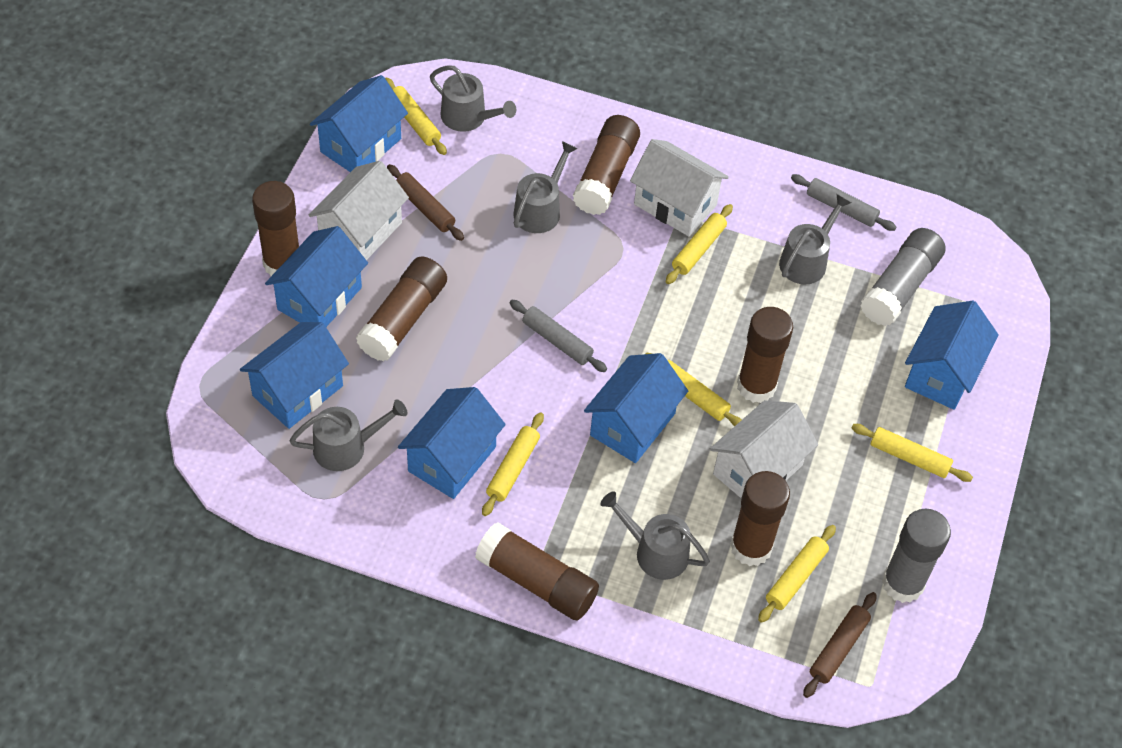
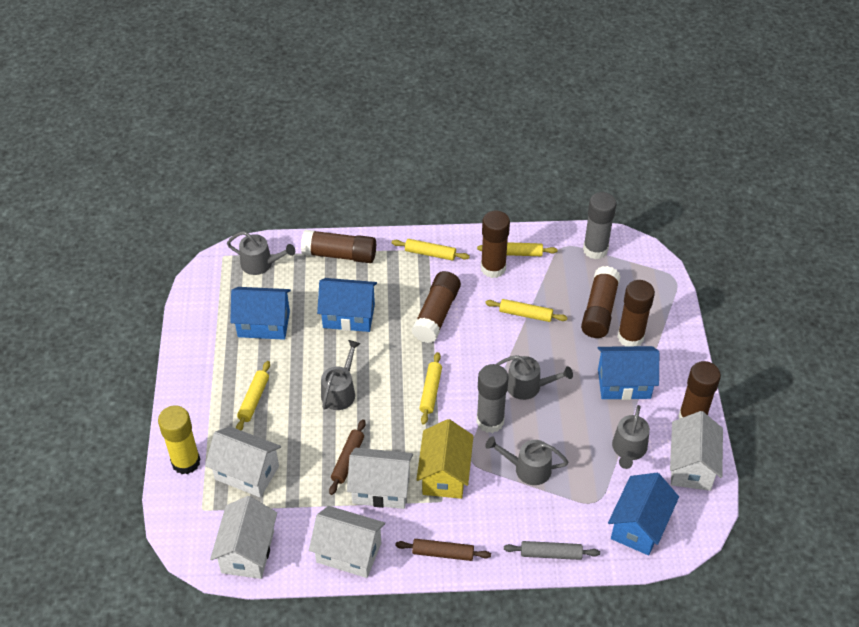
blue house: 6 -> 4
grey rolling pin: 2 -> 1
white house: 3 -> 5
yellow glue stick: 0 -> 1
yellow house: 0 -> 1
yellow rolling pin: 6 -> 5

